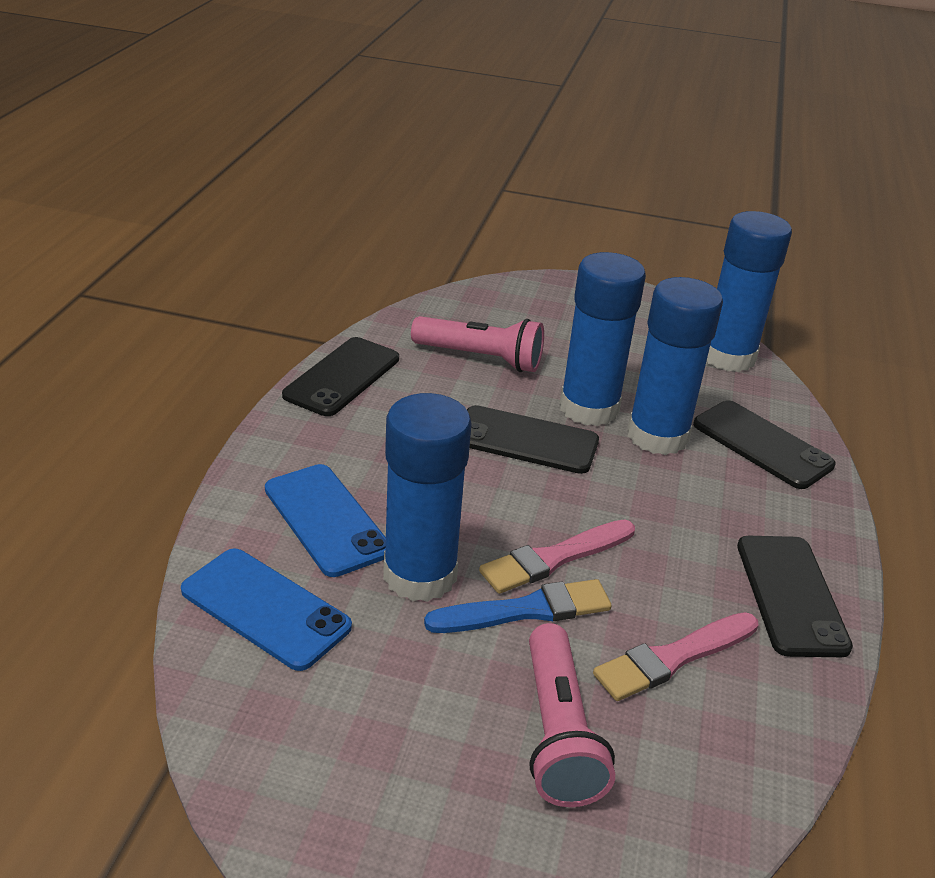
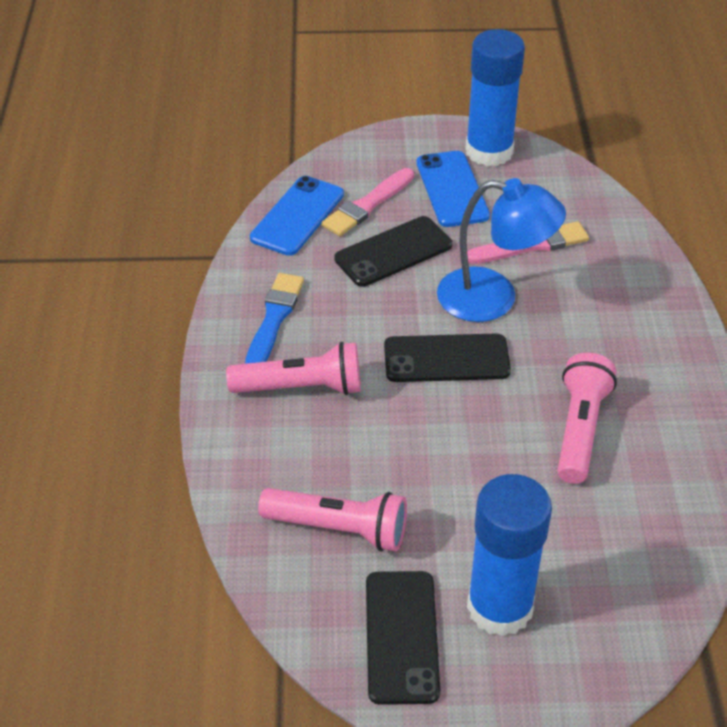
black phone: 4 -> 3
blue glue stick: 4 -> 2
blue lamp: 0 -> 1
pink flashlight: 2 -> 3

